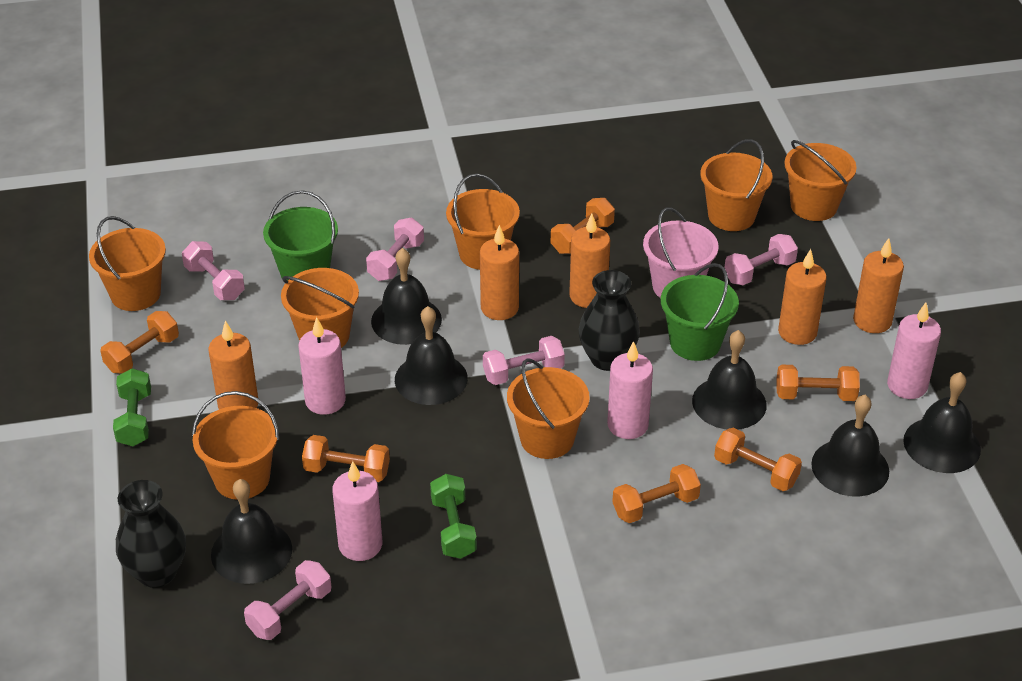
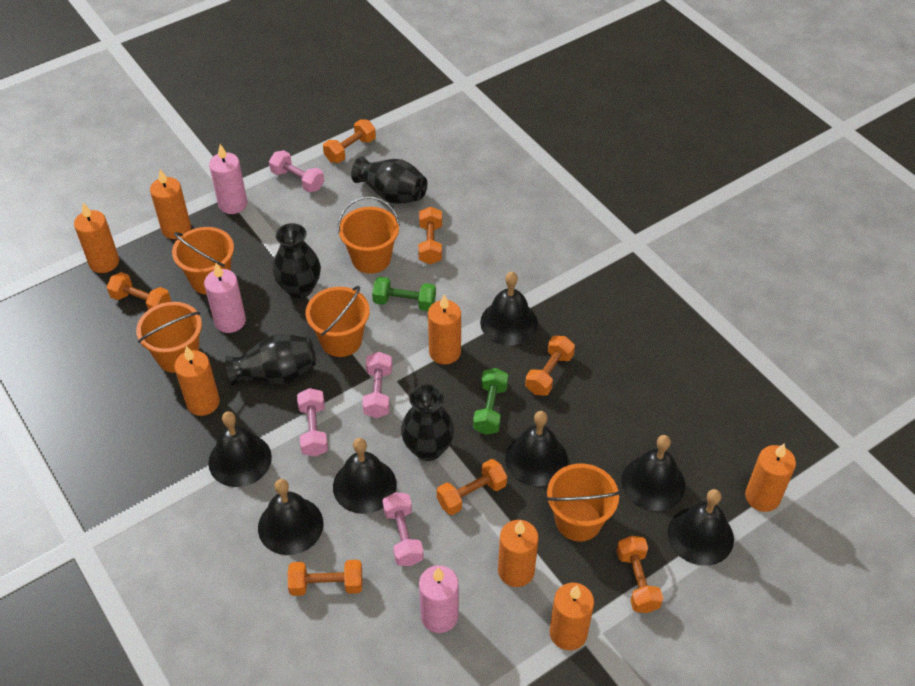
black bell: 6 -> 7
black vase: 2 -> 4
green bucket: 2 -> 0
orange bucket: 7 -> 5
orange candle: 5 -> 7
orange dumbbell: 6 -> 7
pink bucket: 1 -> 0
pink candle: 4 -> 3
pink dumbbell: 5 -> 4

